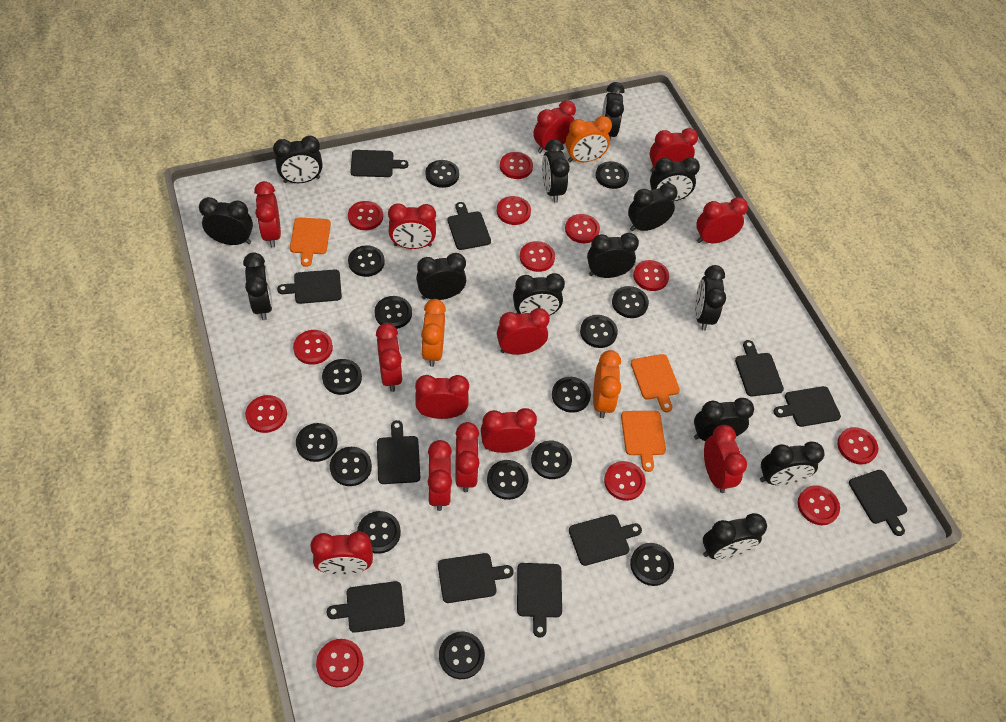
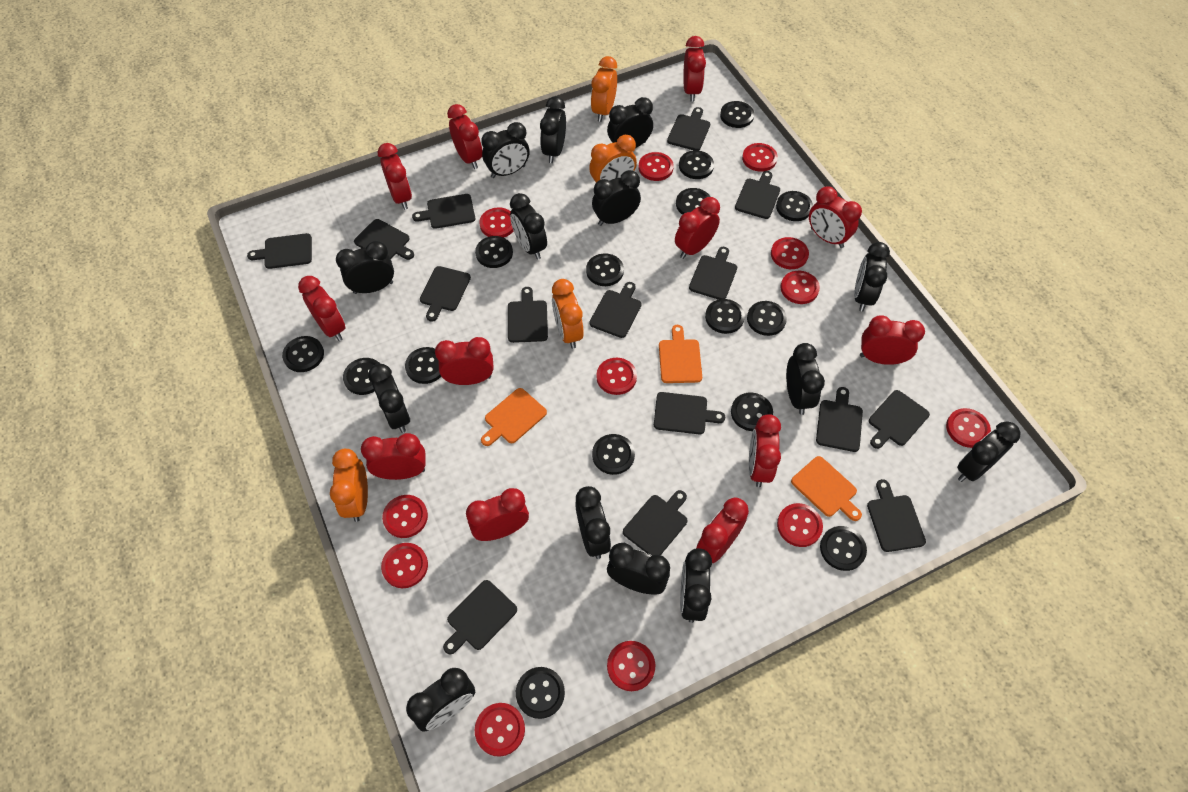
black cutting board: 11 -> 15
orange clock: 3 -> 4
red clock: 13 -> 12

